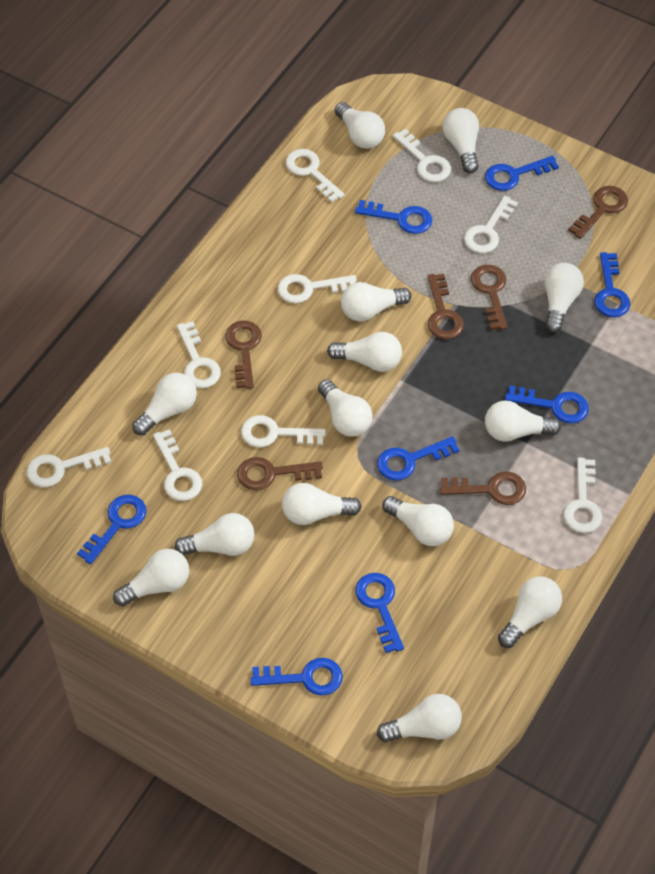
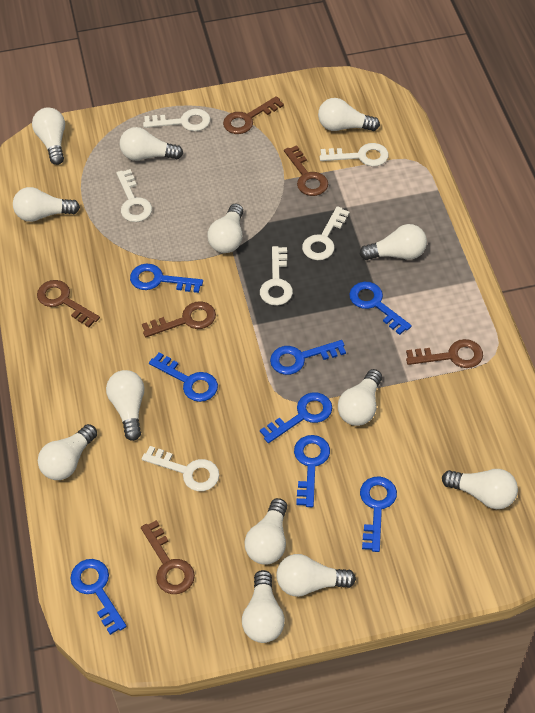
white key: 9 -> 6
white light bulb: 14 -> 13

